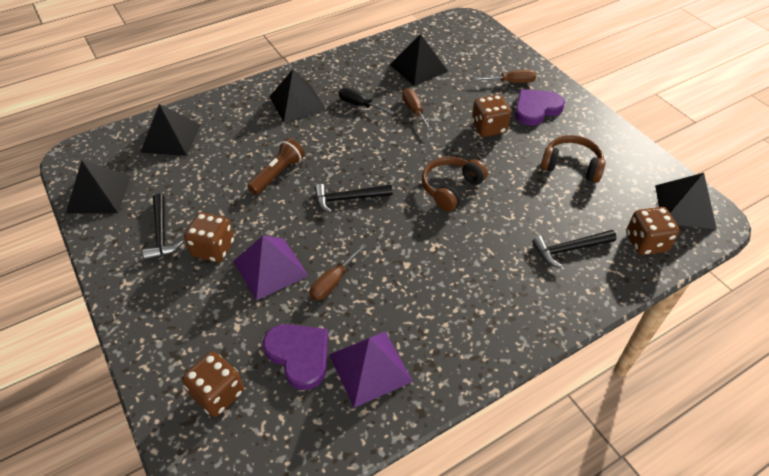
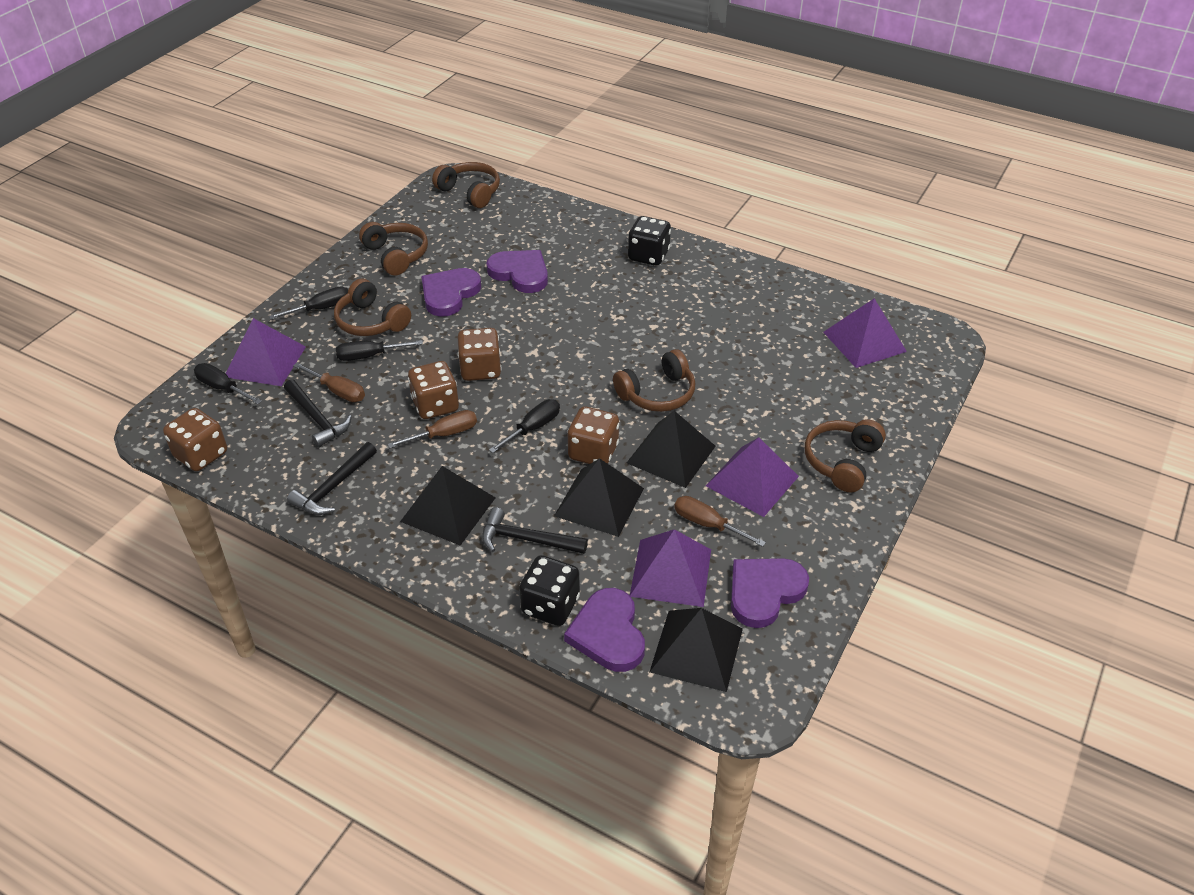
black dice: 0 -> 2
black pyramid: 5 -> 4
black screwdriver: 1 -> 4
brown flashlight: 1 -> 0
brown headphones: 2 -> 5
purple heart: 2 -> 4
purple pyramid: 2 -> 4

